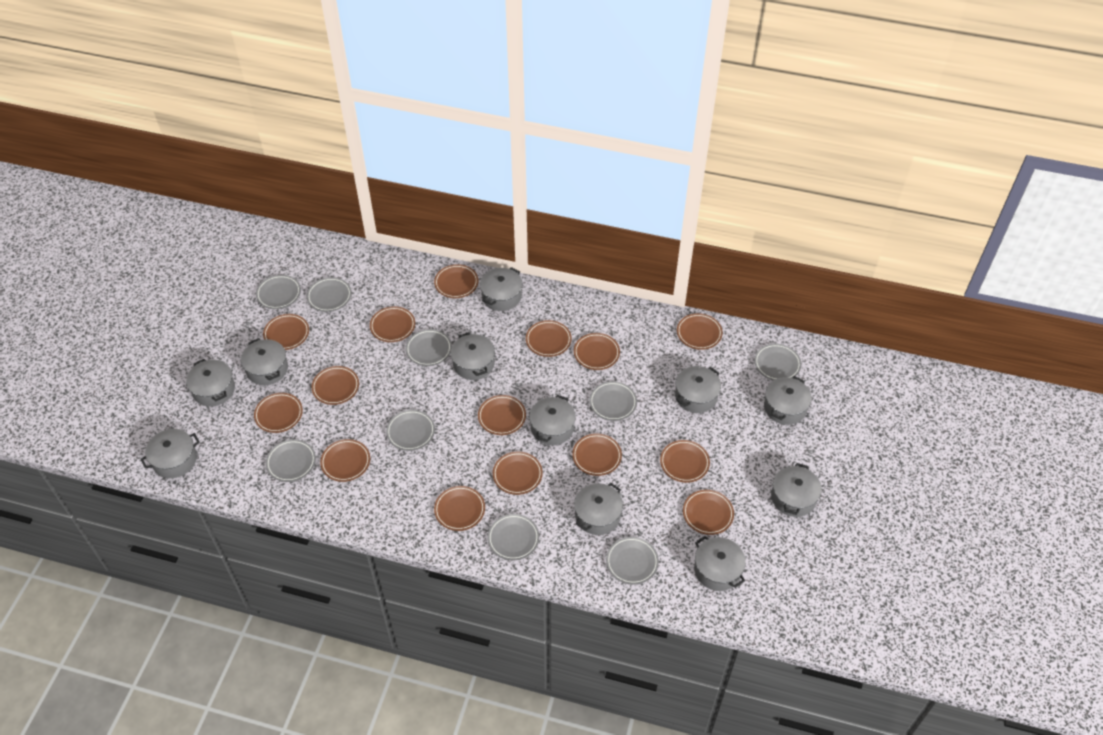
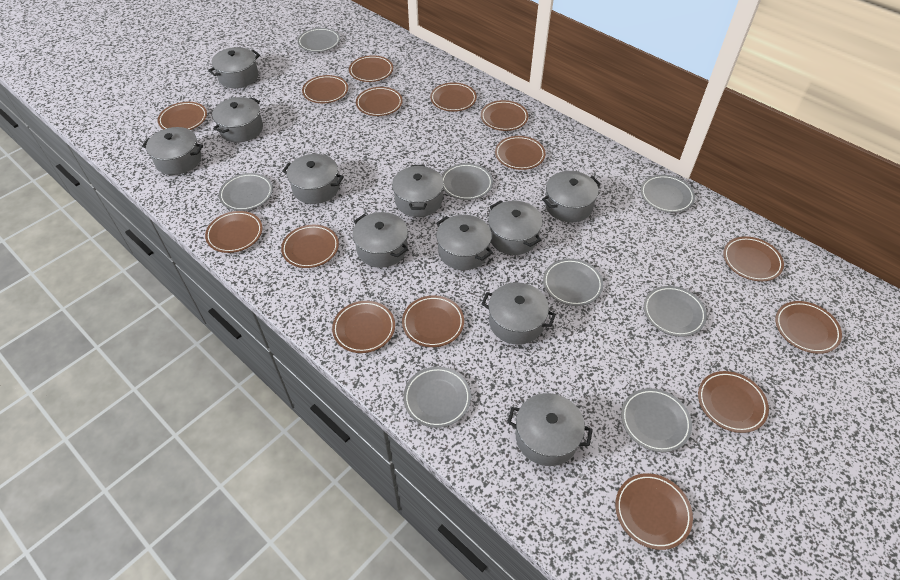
grey plate: 9 -> 8

